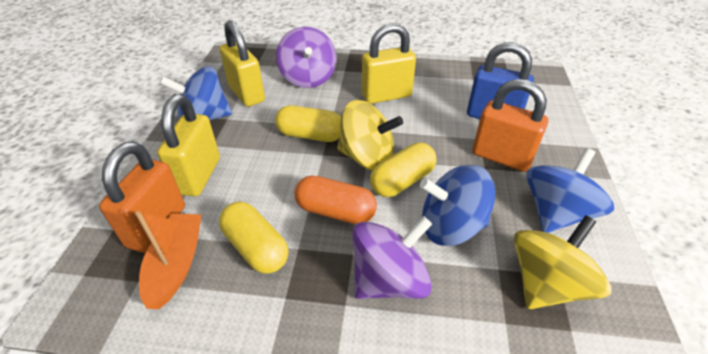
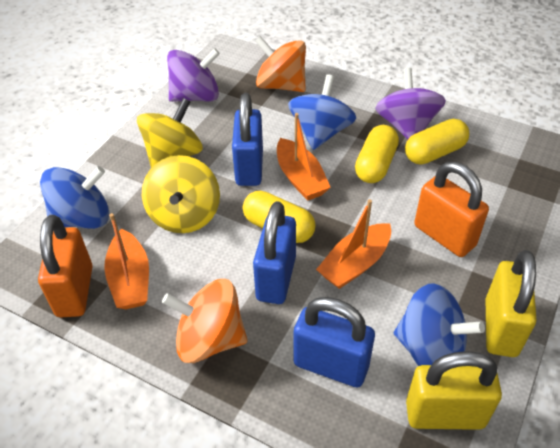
blue padlock: 1 -> 3
orange boat: 1 -> 3
orange capsule: 1 -> 0
orange spinning top: 0 -> 2
yellow padlock: 3 -> 2

